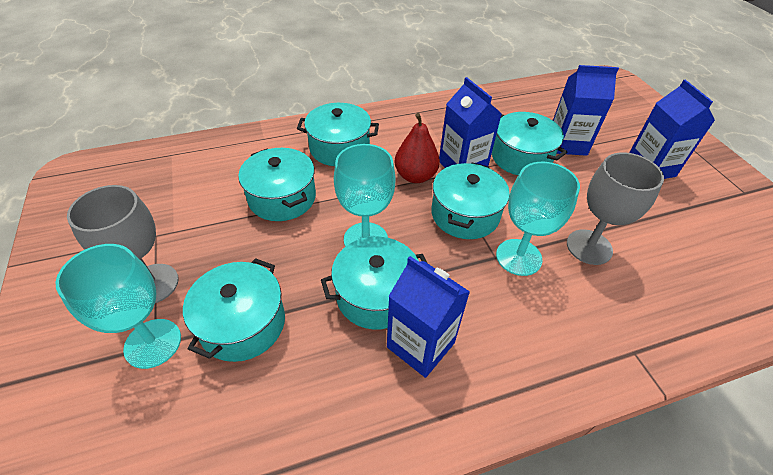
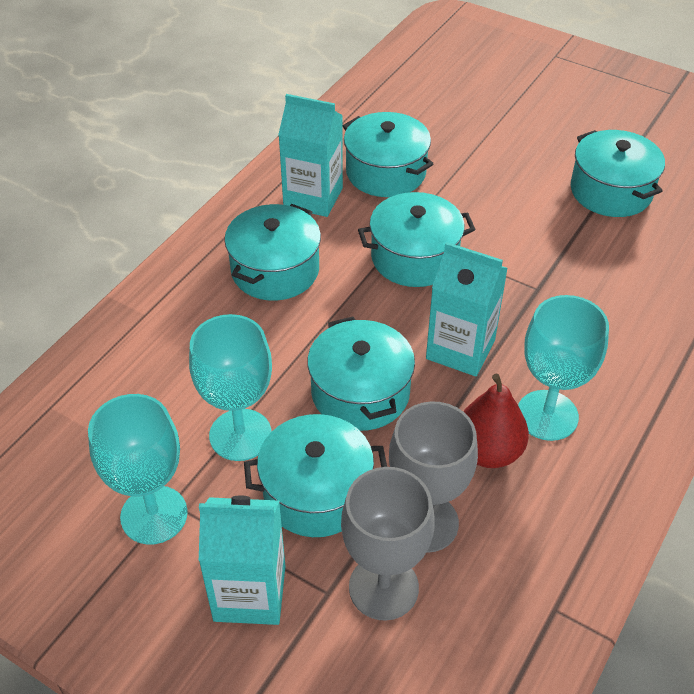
blue carton: 4 -> 0
turquoise carton: 0 -> 3

